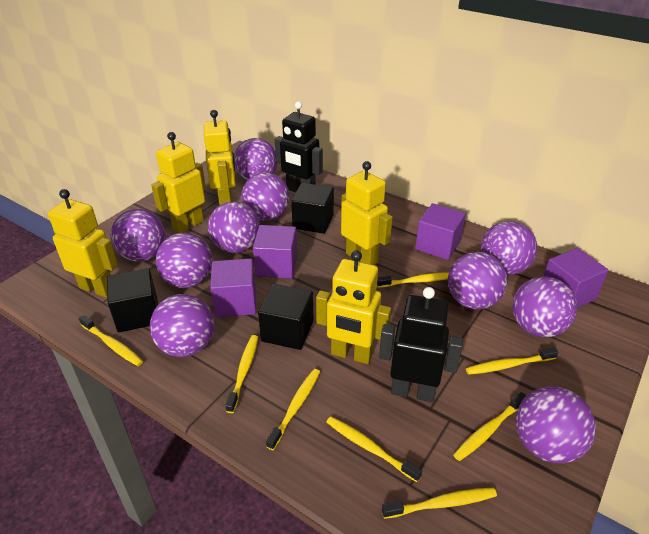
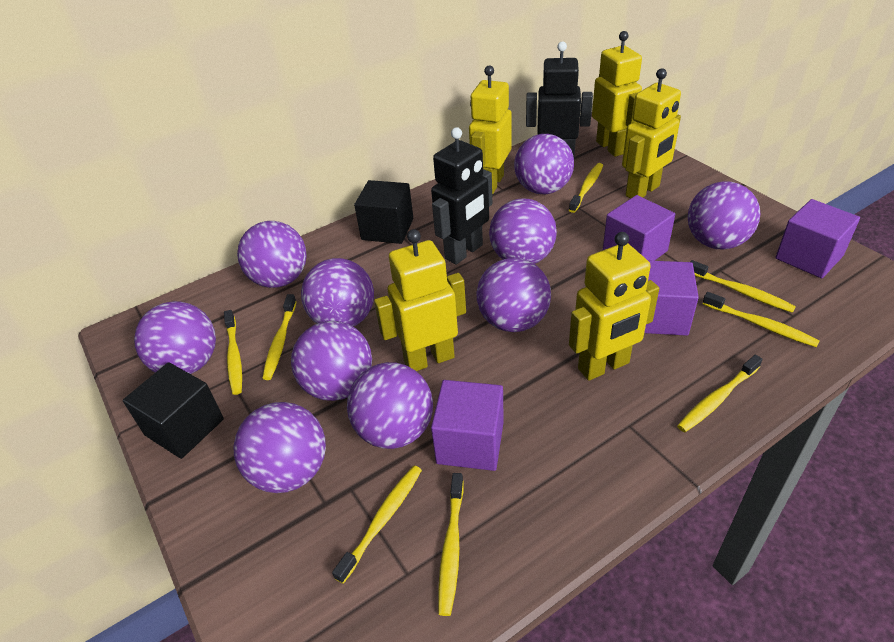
black cube: 3 -> 2

